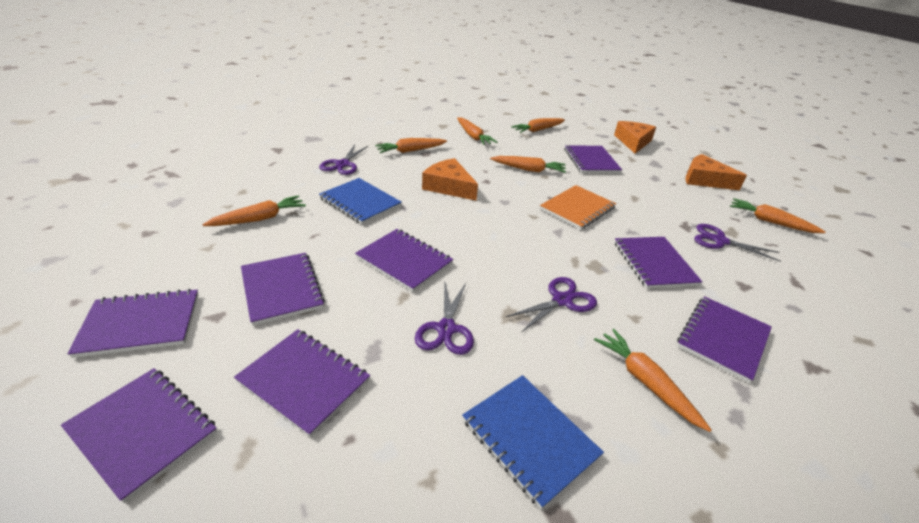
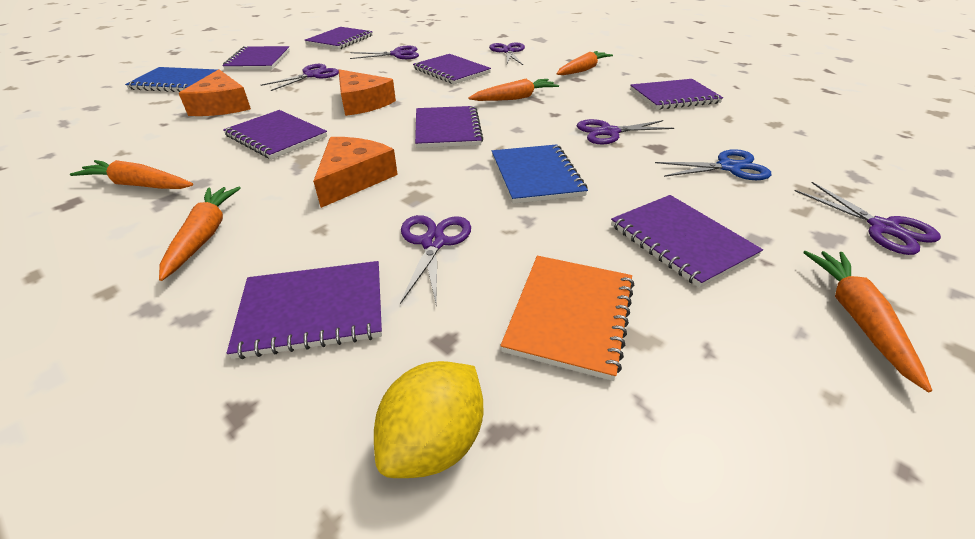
blue scissors: 0 -> 1
orange carrot: 7 -> 5
purple scissors: 4 -> 6
yellow lemon: 0 -> 1

